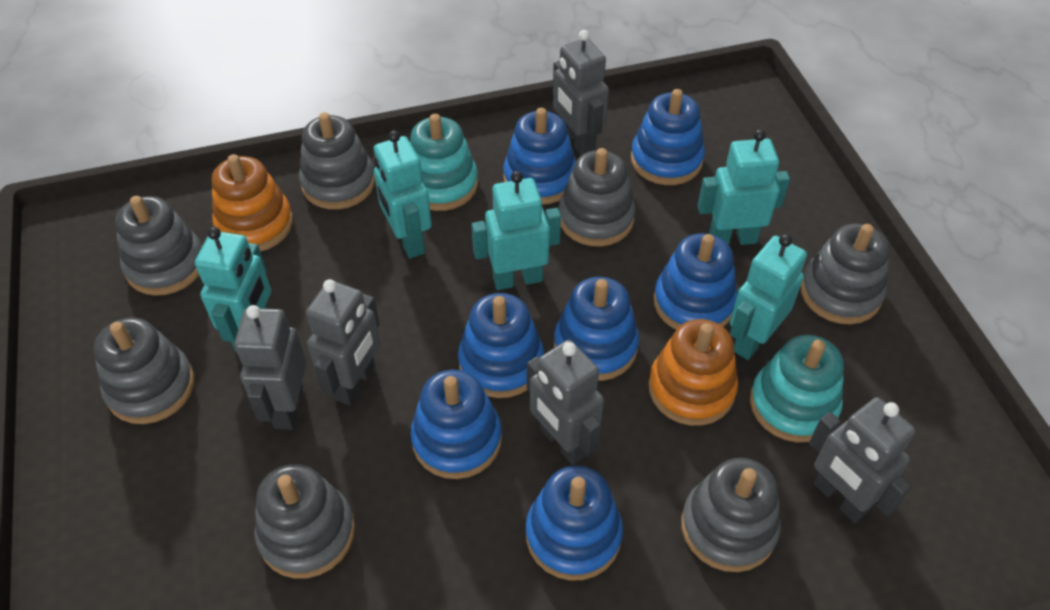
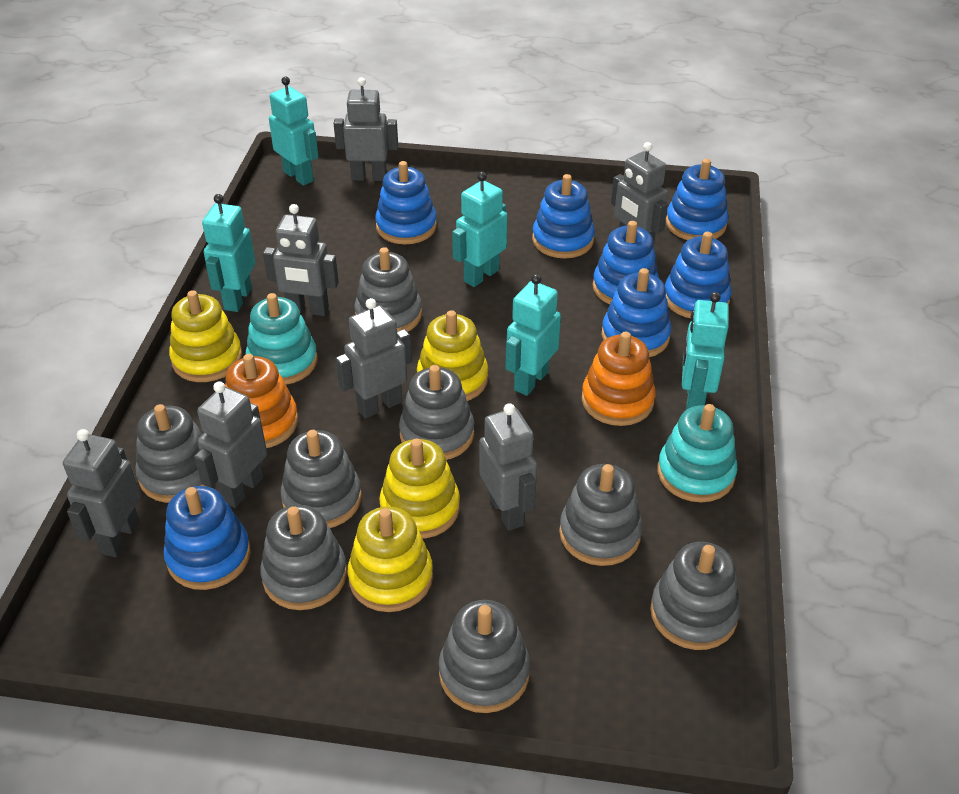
grey robot: 5 -> 7
grey stacking toy: 7 -> 8
yellow stacking toy: 0 -> 4

